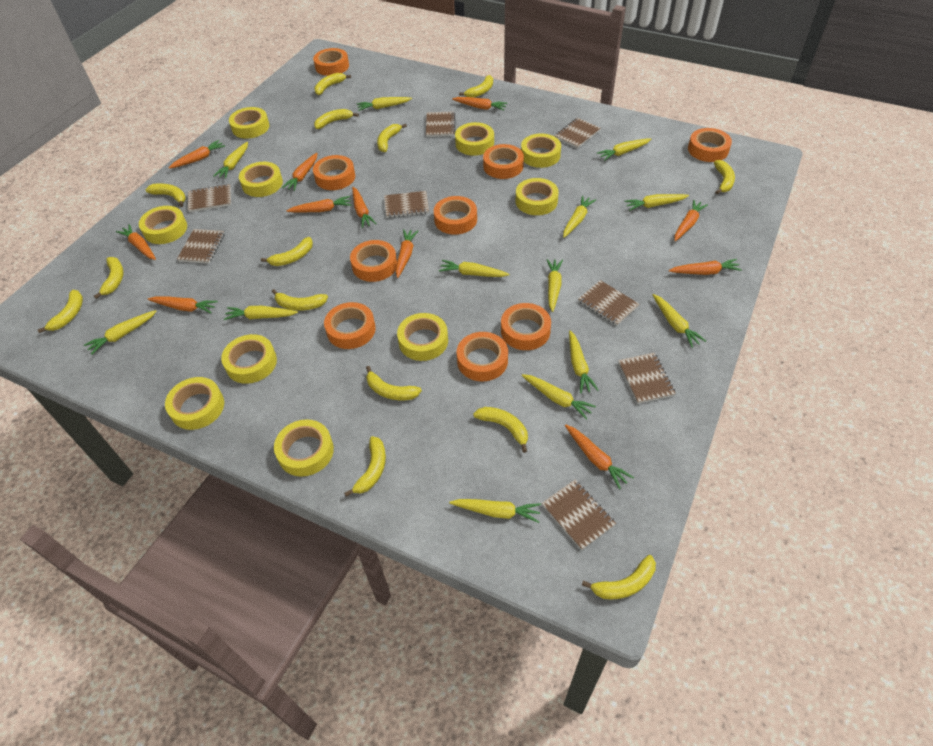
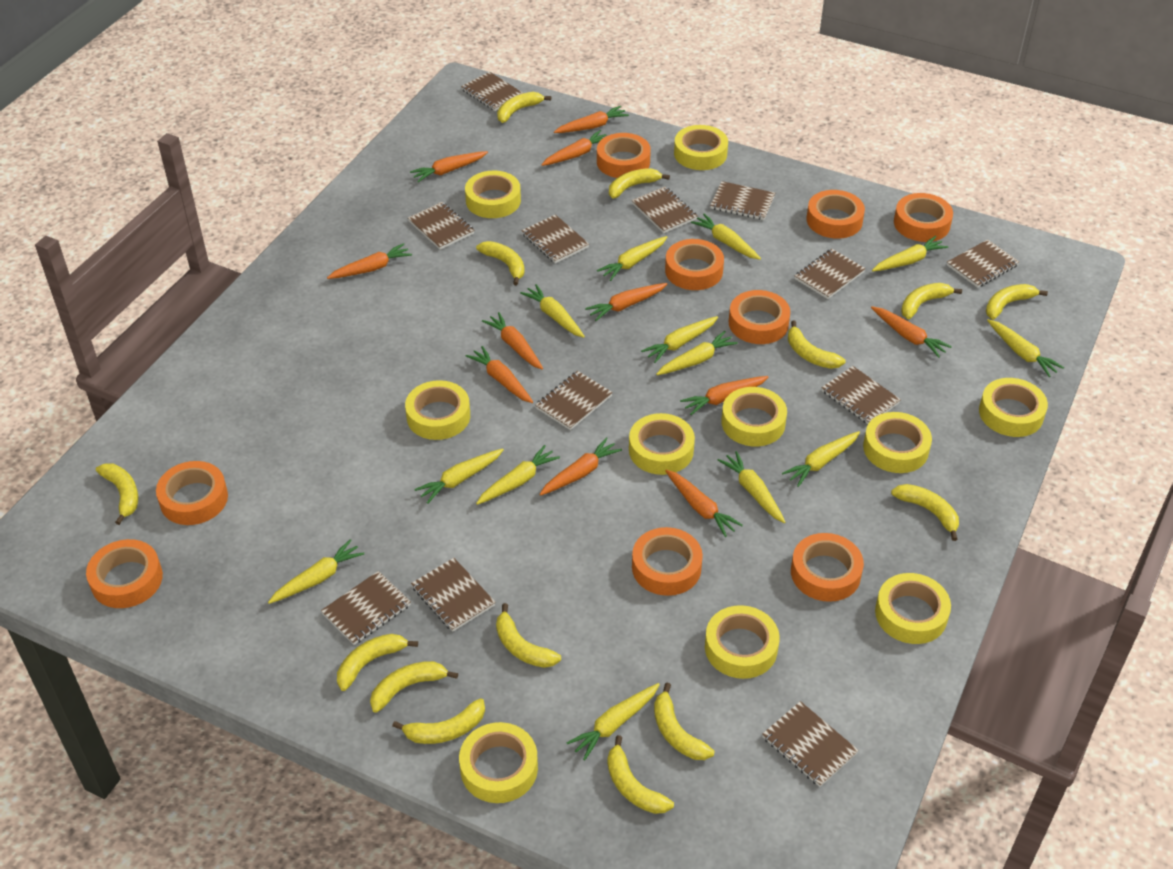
brown notebook: 8 -> 12

